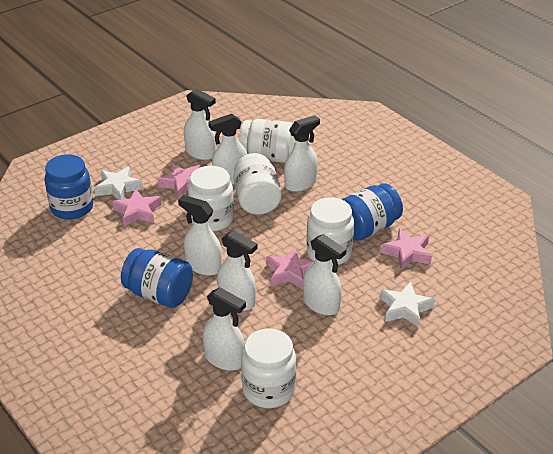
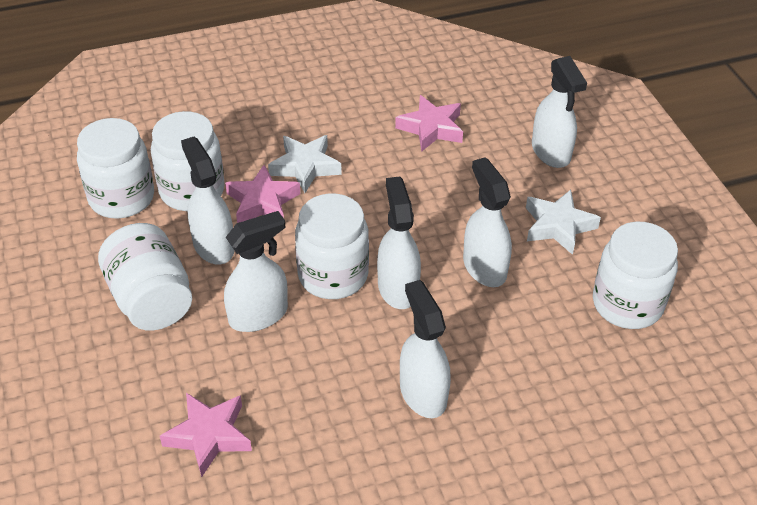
blue jar: 3 -> 0
pink star: 4 -> 3
white spray bottle: 7 -> 6

